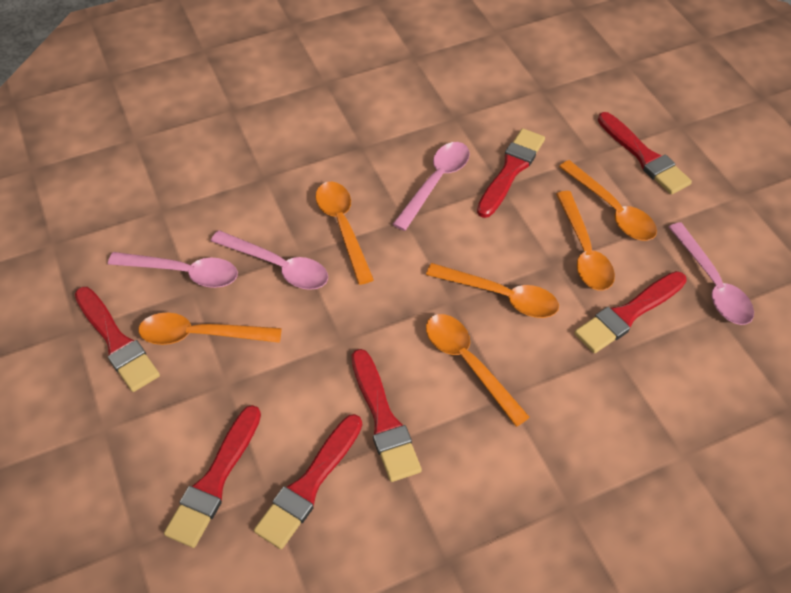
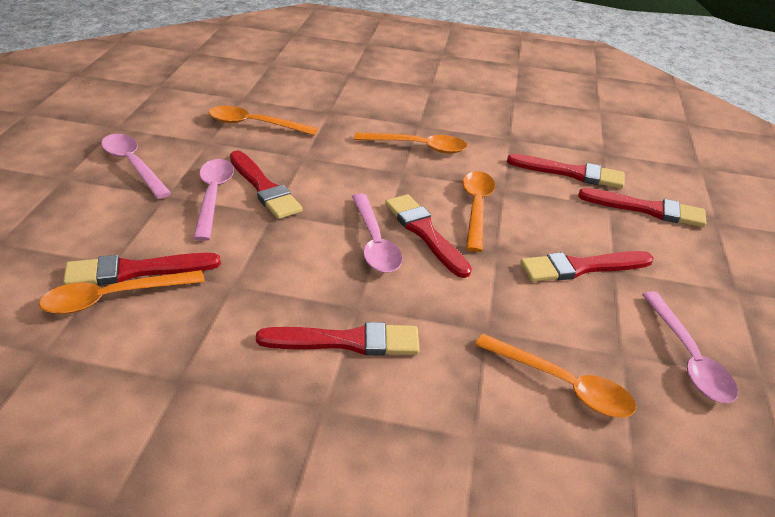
orange spoon: 6 -> 5

